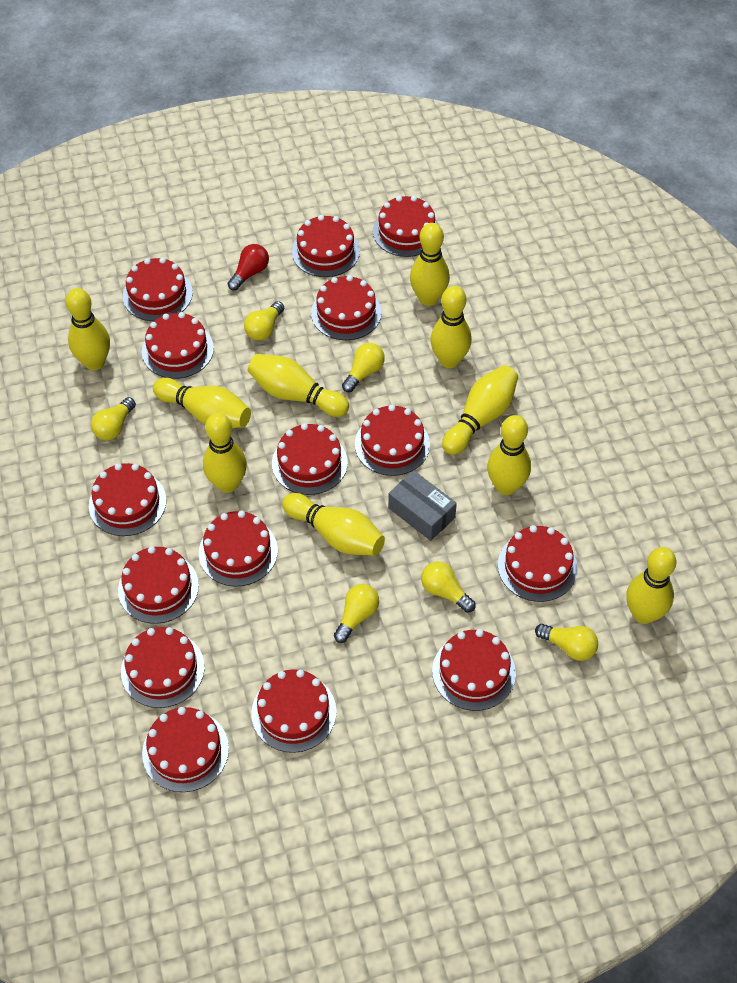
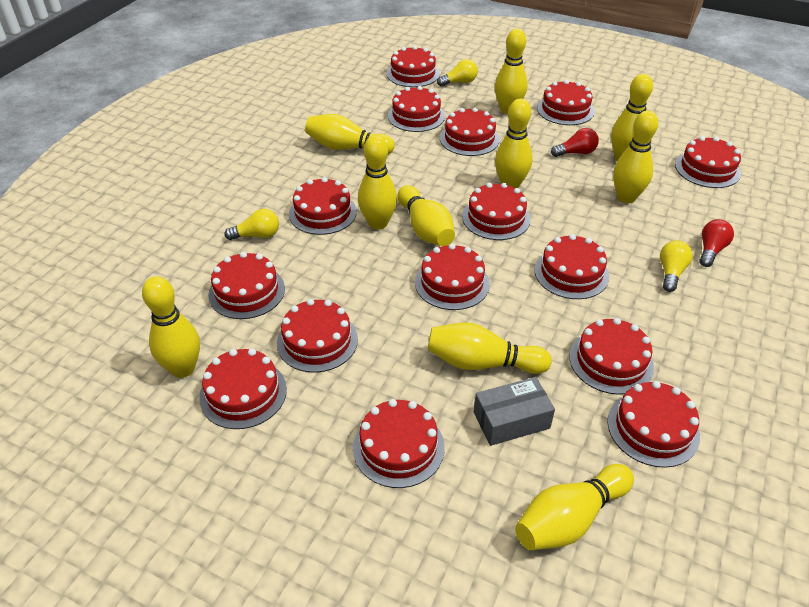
red light bulb: 1 -> 2
yellow light bulb: 6 -> 3

